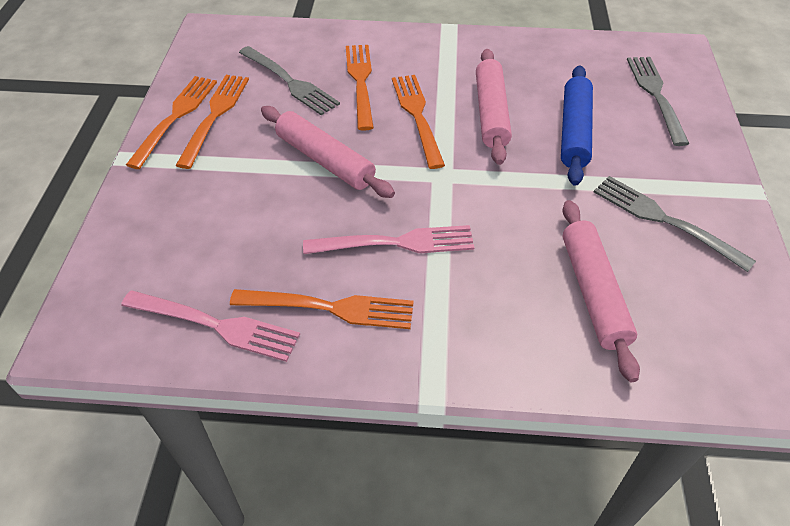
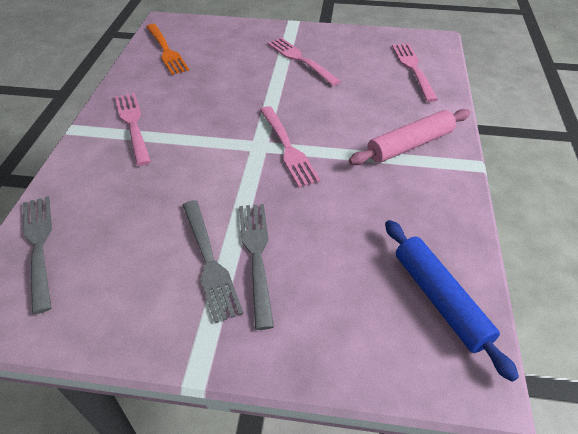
orange fork: 5 -> 1
pink fork: 2 -> 4
pink rolling pin: 3 -> 1

